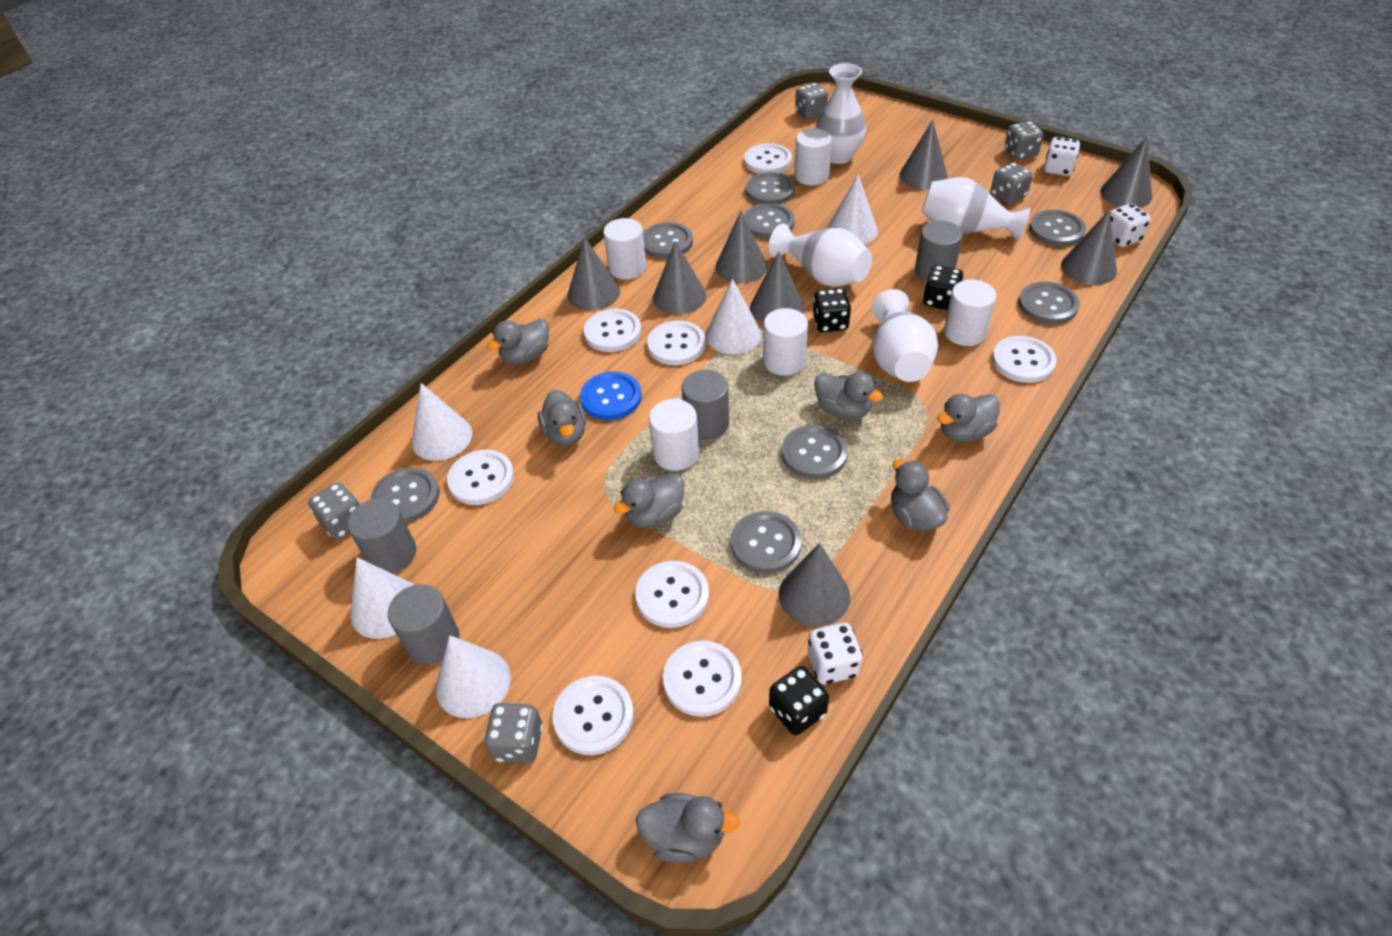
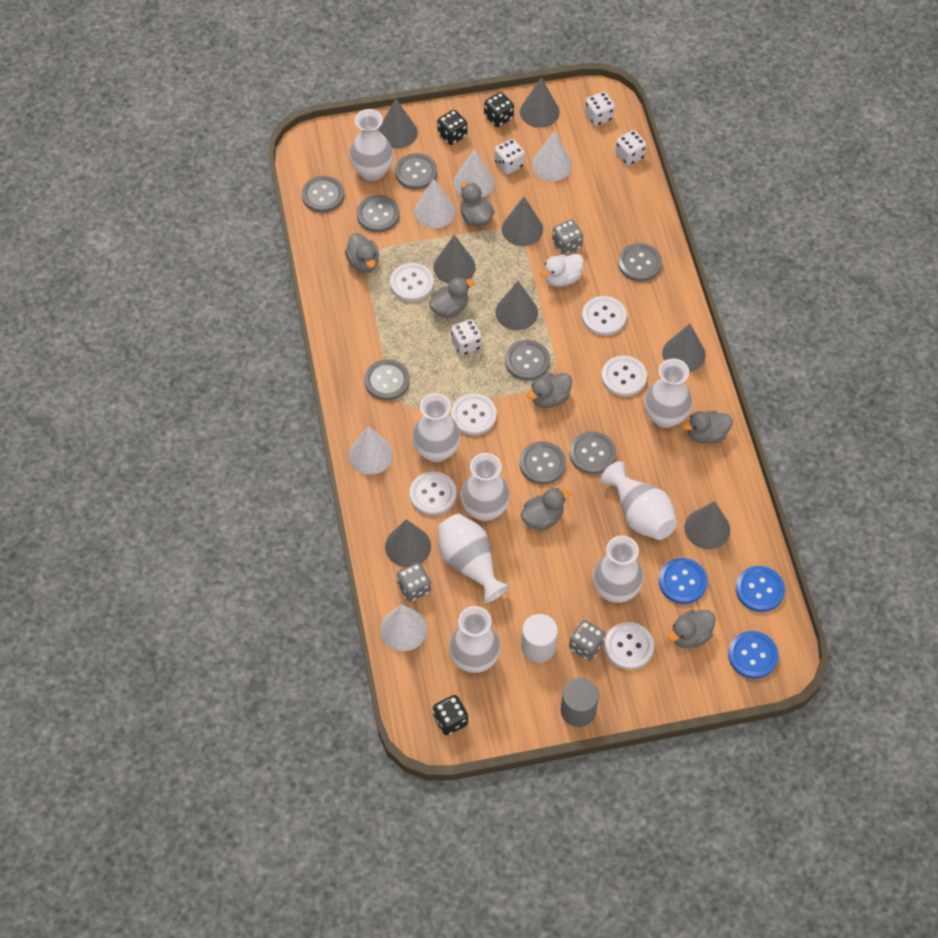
blue button: 1 -> 3
grey cylinder: 4 -> 1
grey dice: 5 -> 3
white button: 8 -> 6
white cylinder: 5 -> 1
white dice: 3 -> 4
white duck: 0 -> 1
white vase: 4 -> 8

